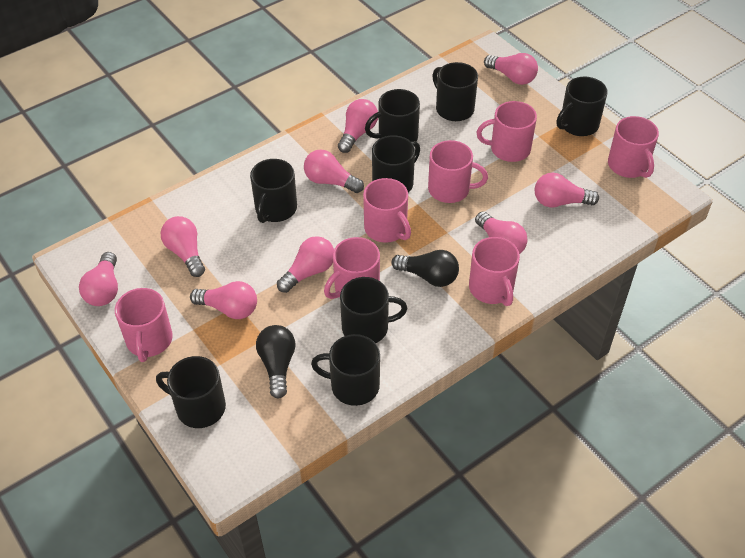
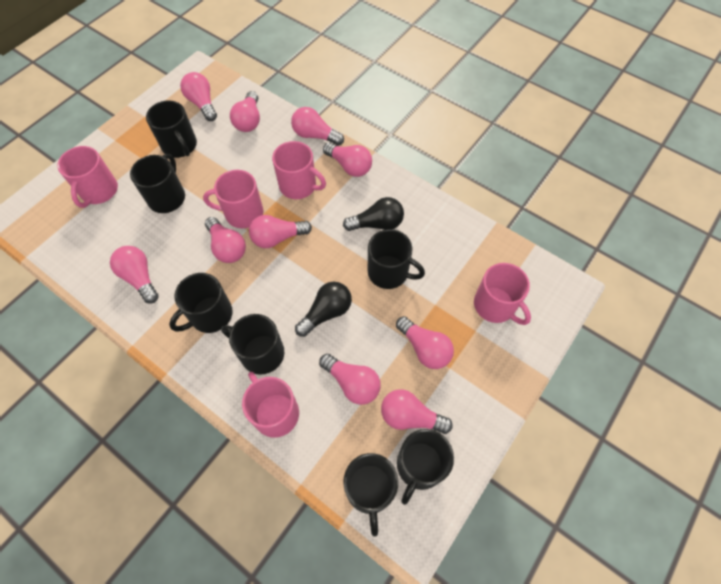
black mug: 8 -> 7
pink light bulb: 9 -> 10
pink mug: 7 -> 5

